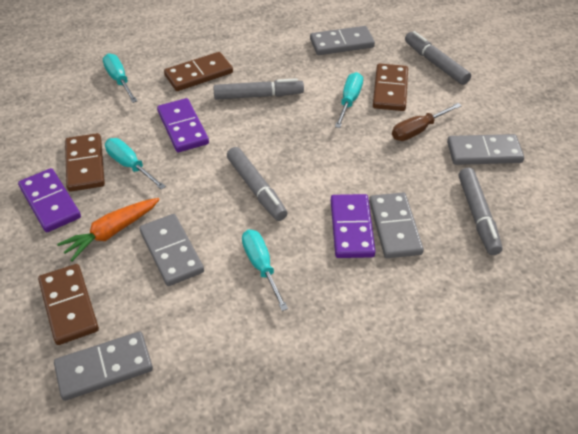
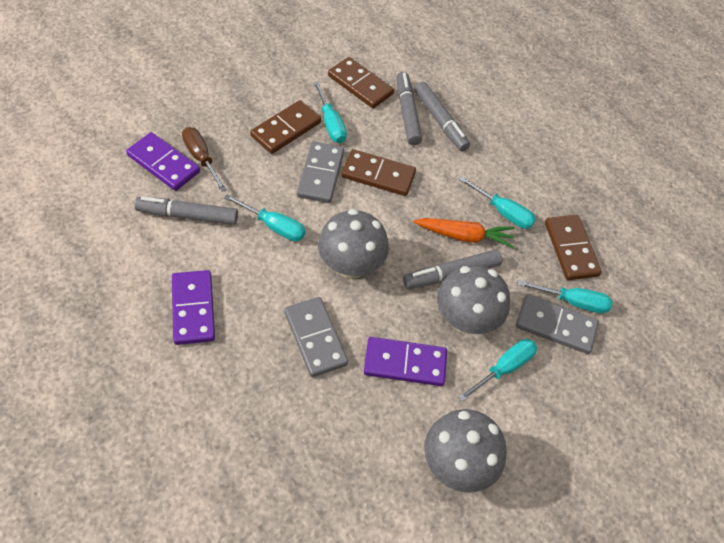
grey domino: 5 -> 3
grey mushroom: 0 -> 3
turquoise screwdriver: 4 -> 5

